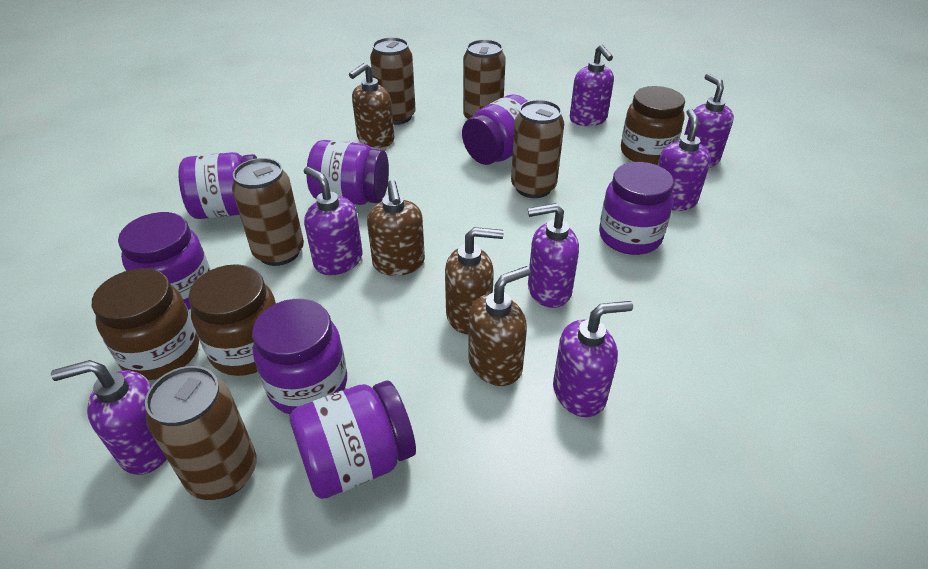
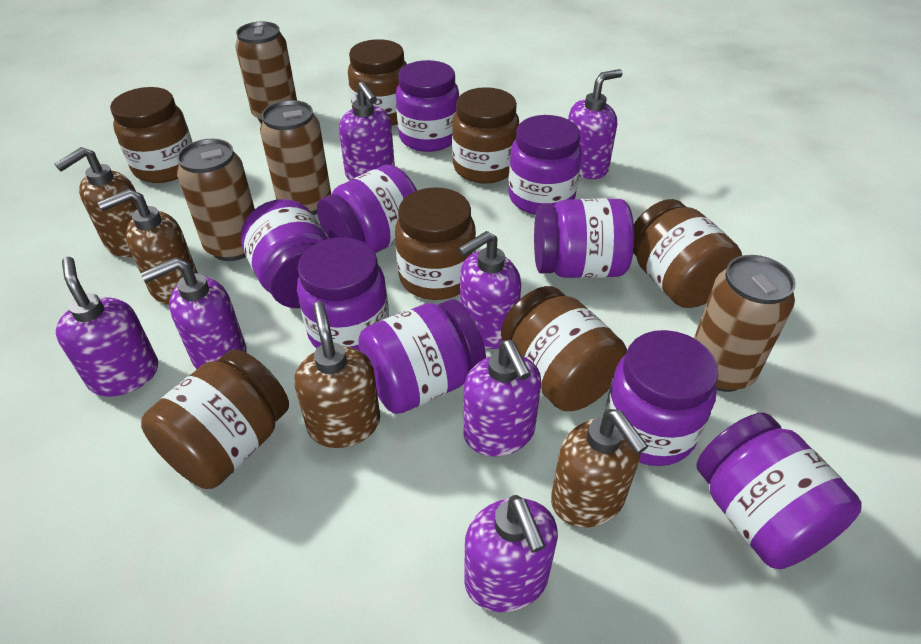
brown can: 5 -> 4
brown jar: 3 -> 7
purple jar: 7 -> 9

